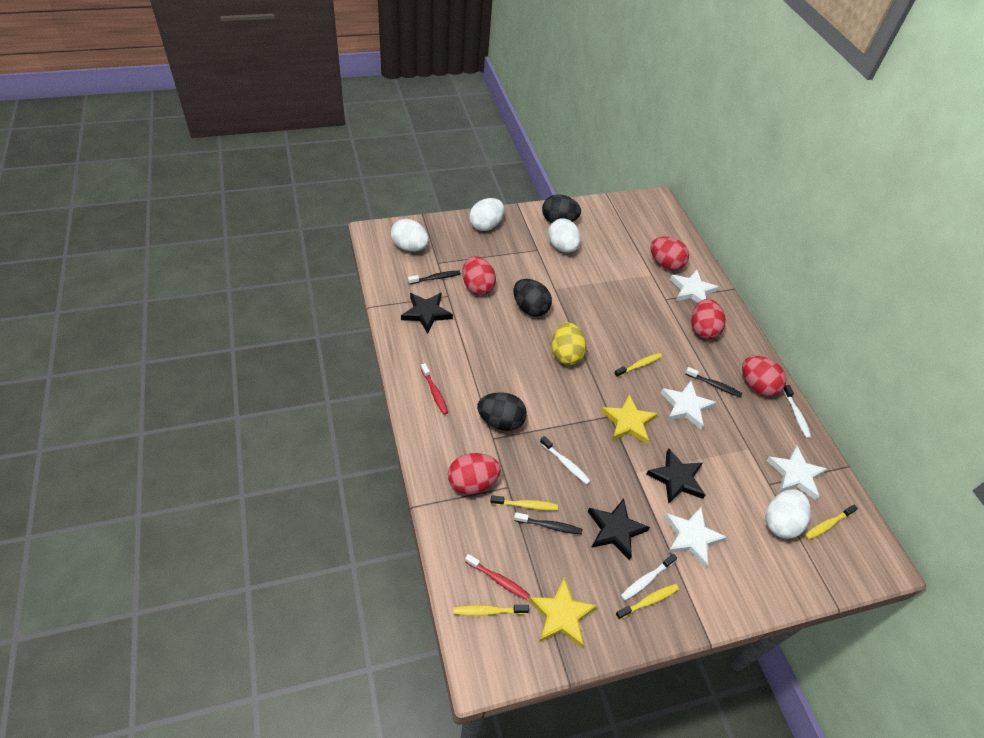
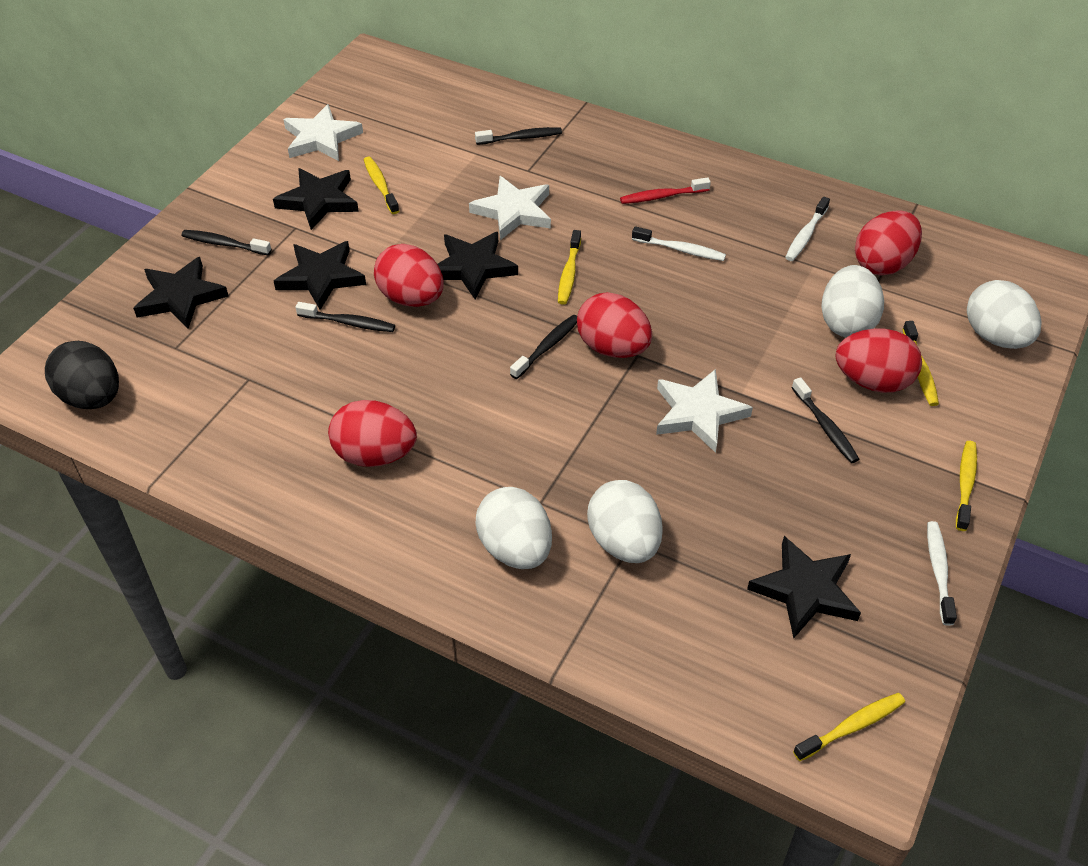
black egg: 3 -> 1
black star: 3 -> 5
black toothbrush: 3 -> 5
red toothbrush: 2 -> 1
white star: 4 -> 3
yellow egg: 1 -> 0
yellow star: 2 -> 0

